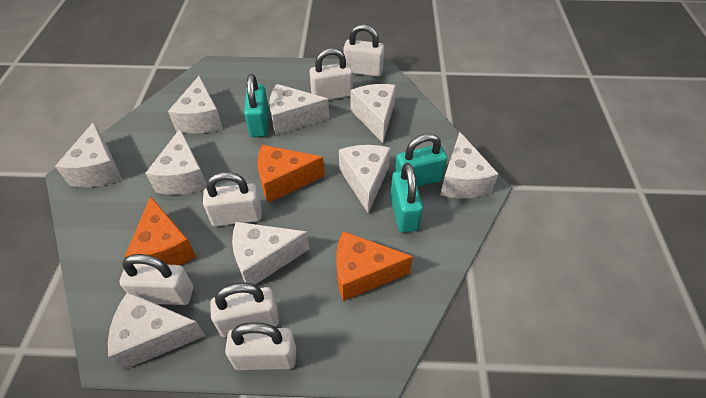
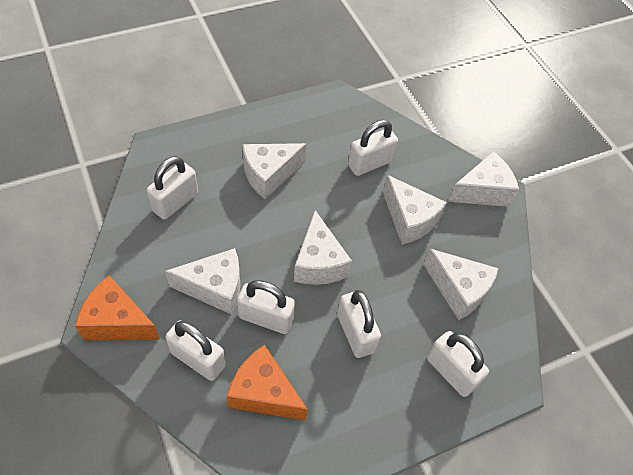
orange cheese: 3 -> 2
turquoise padlock: 3 -> 0
white cheese: 9 -> 6

